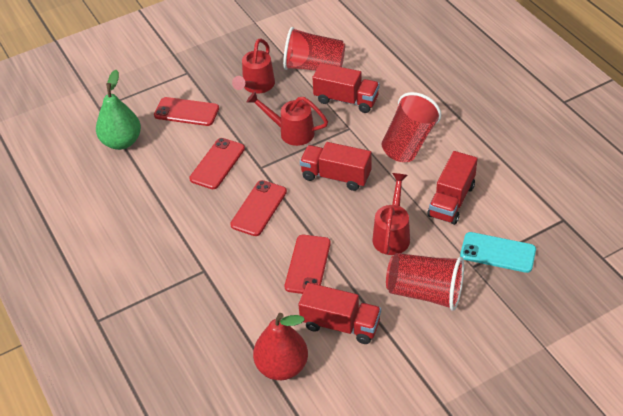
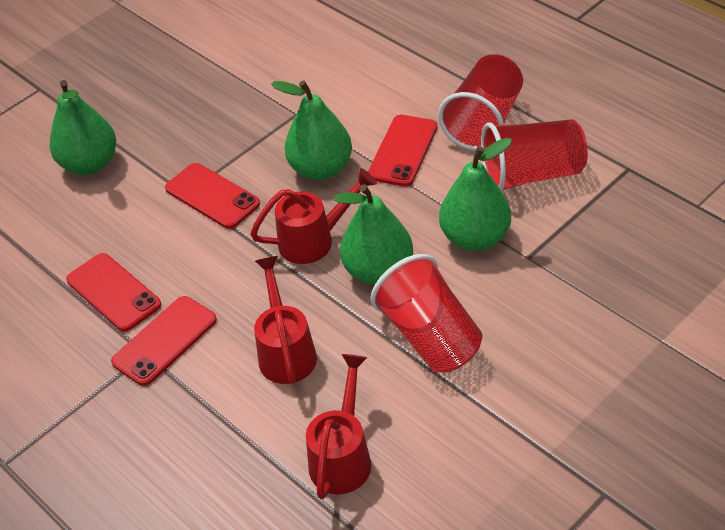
green pear: 1 -> 4
red pear: 1 -> 0
red truck: 4 -> 0
turquoise phone: 1 -> 0

